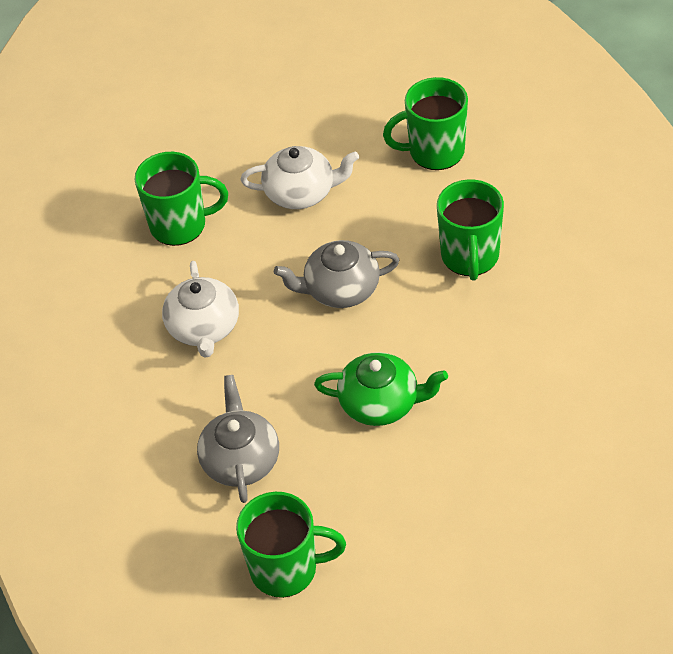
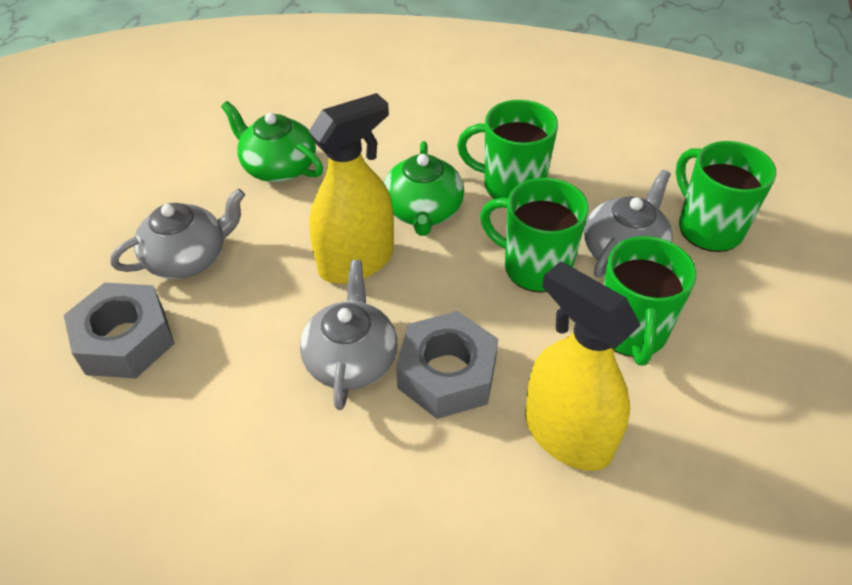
green teapot: 1 -> 2
grey nut: 0 -> 2
grey teapot: 2 -> 3
white teapot: 2 -> 0
yellow spray bottle: 0 -> 2

